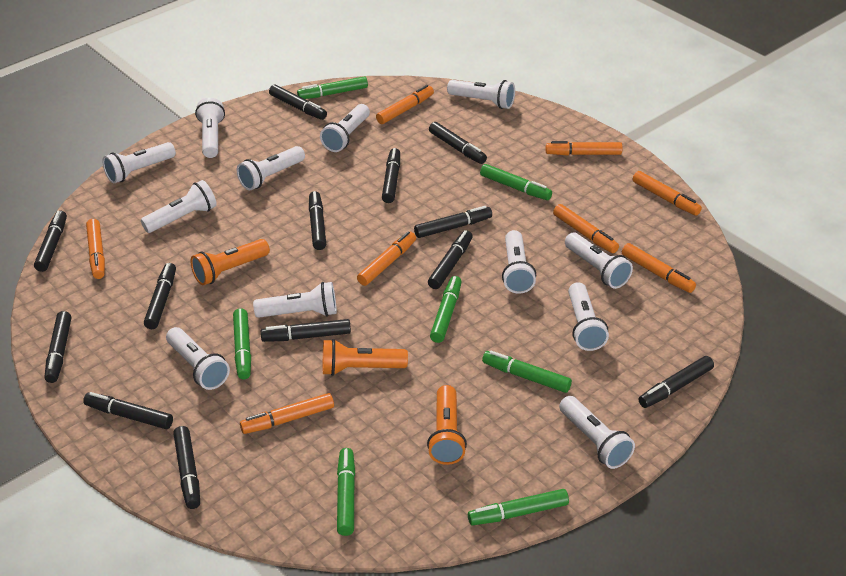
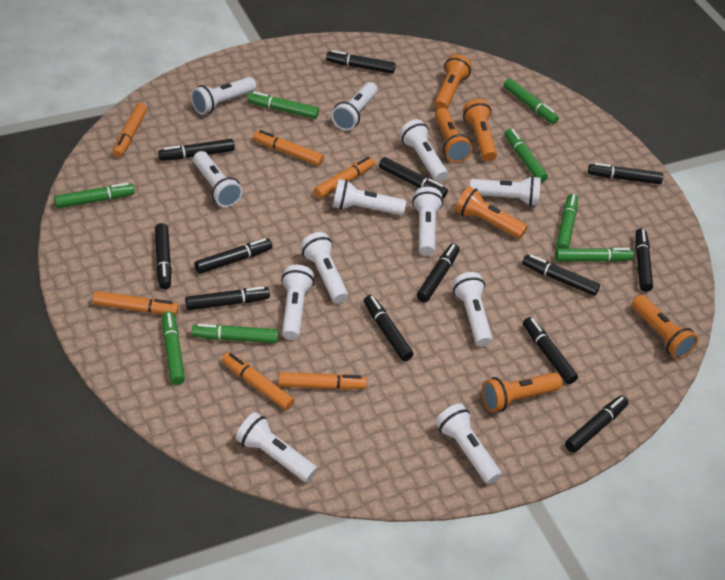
green marker: 7 -> 8
orange flashlight: 3 -> 6
orange marker: 8 -> 6

